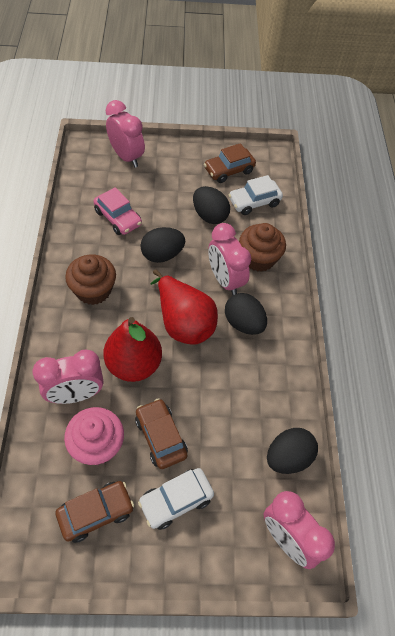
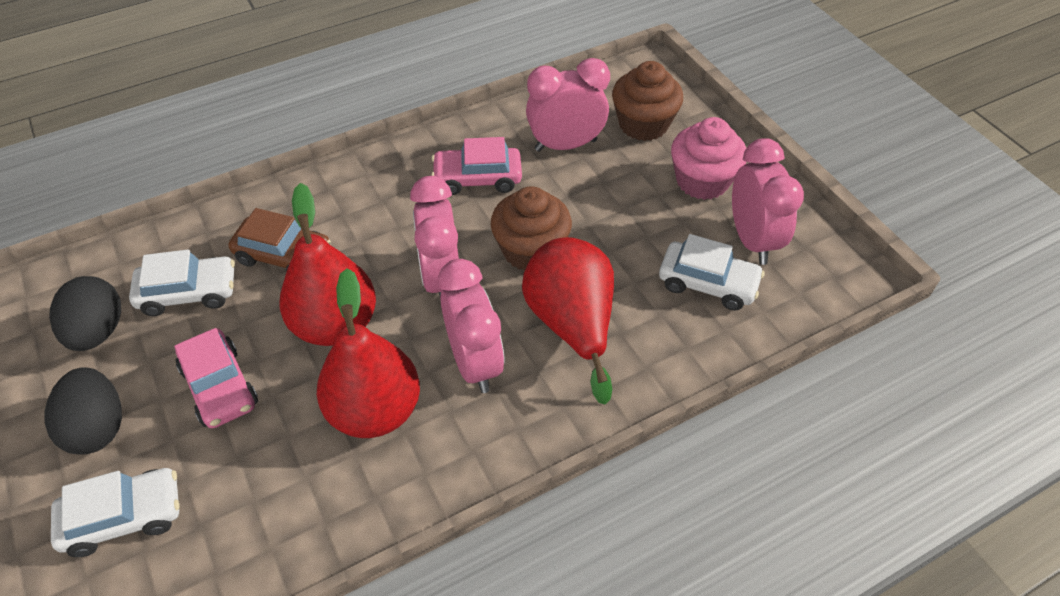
black egg: 4 -> 2
brown car: 3 -> 1
pink car: 1 -> 2
red pear: 2 -> 3
white car: 2 -> 3

